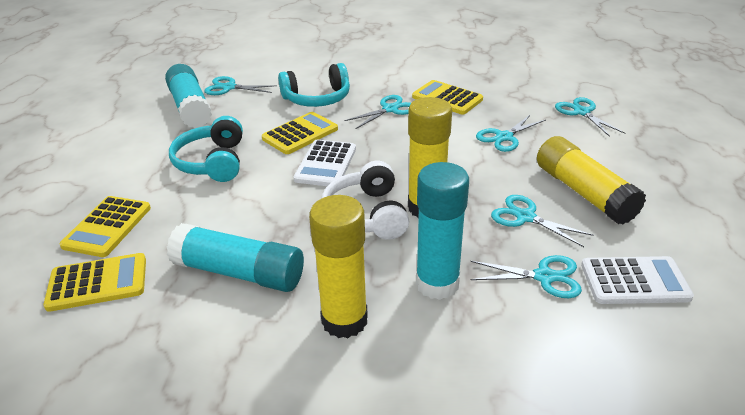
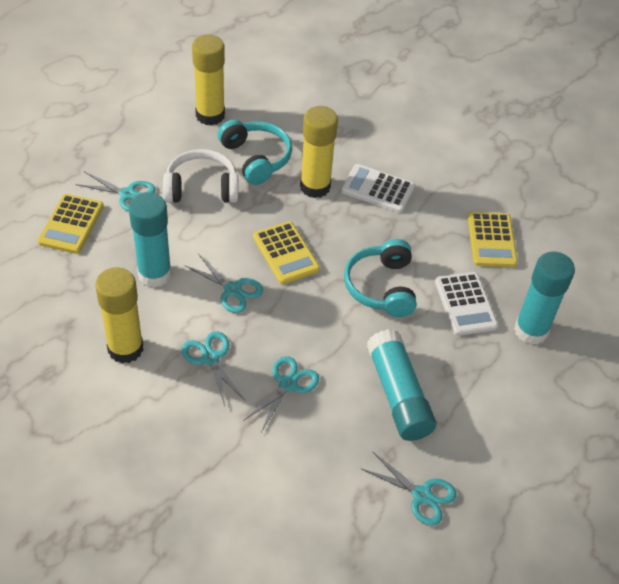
turquoise scissors: 6 -> 5
yellow calculator: 4 -> 3

